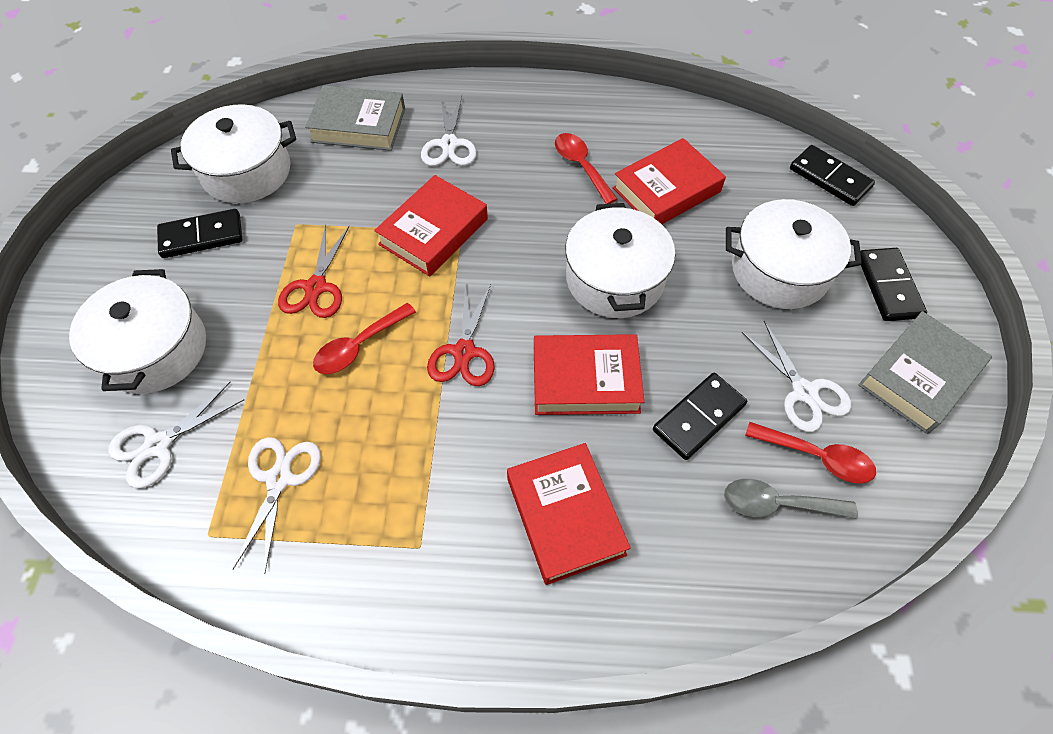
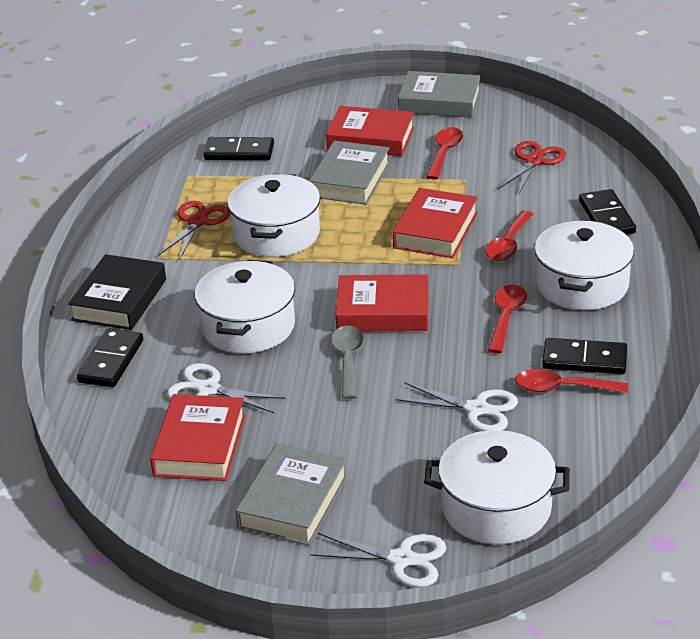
black book: 0 -> 1
grey book: 2 -> 3
red spoon: 3 -> 4
white scissors: 4 -> 3

